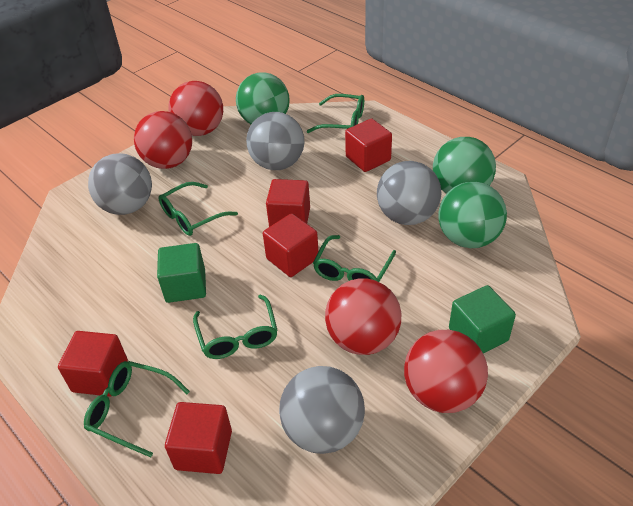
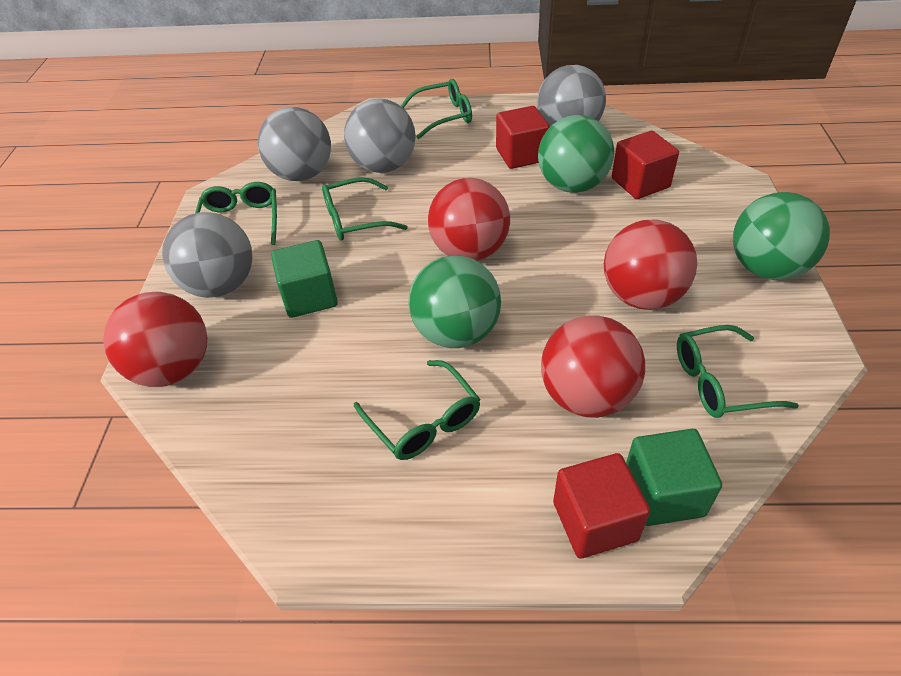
red cube: 5 -> 3

